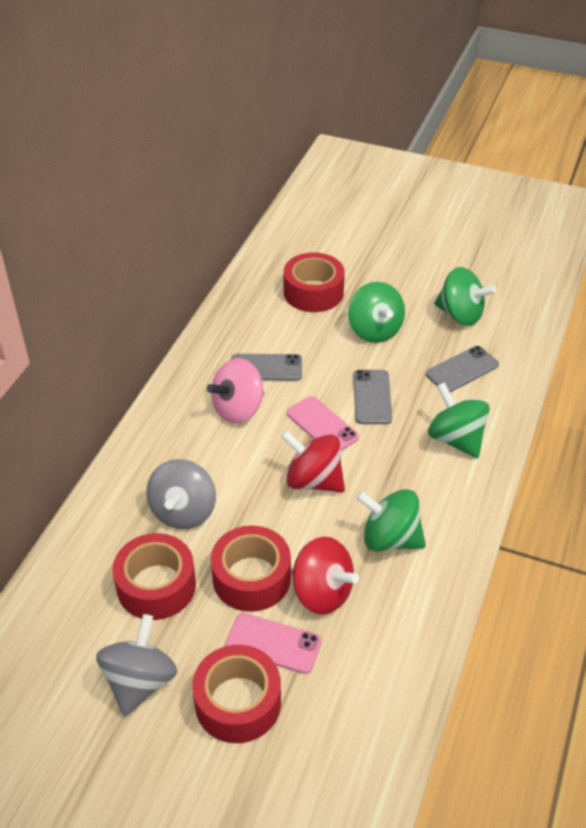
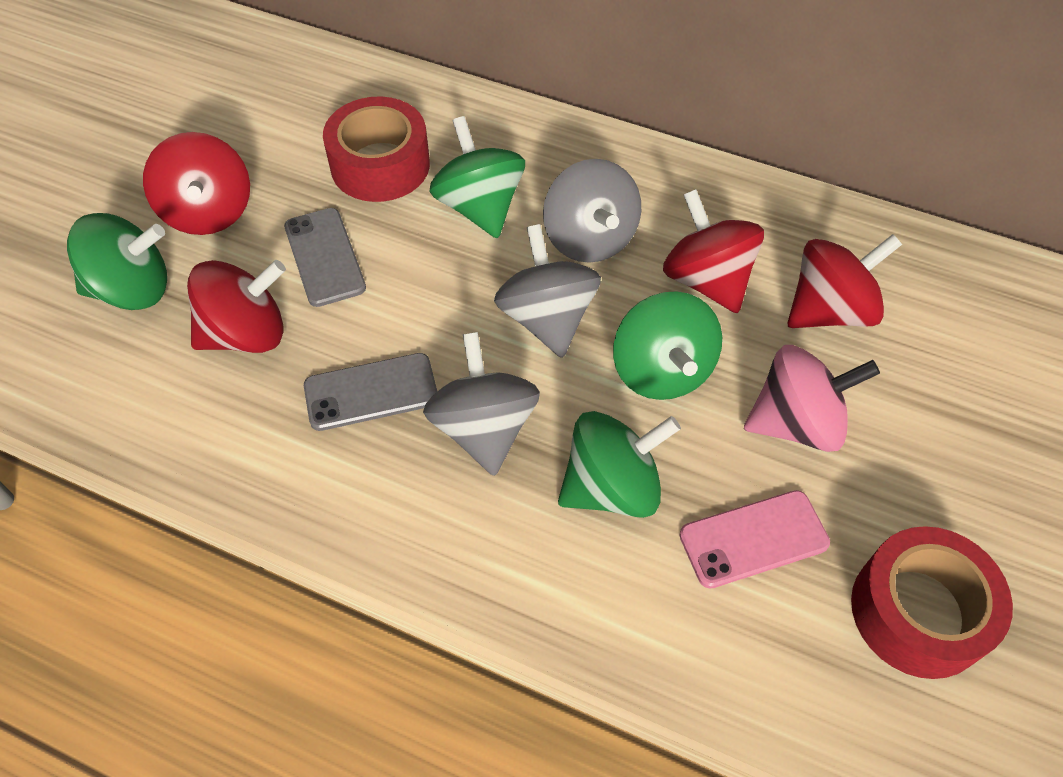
grey phone: 3 -> 2
grey spinning top: 2 -> 3
pink phone: 2 -> 1
red spinning top: 2 -> 4
red tape: 4 -> 2

